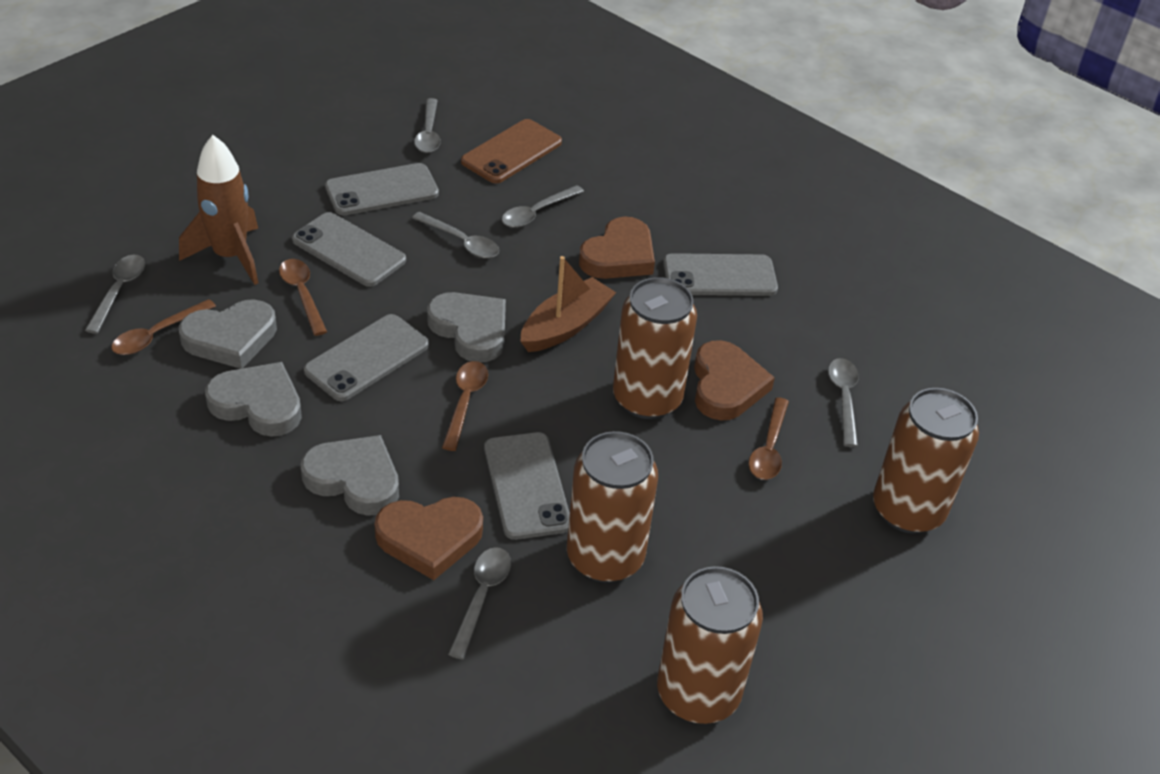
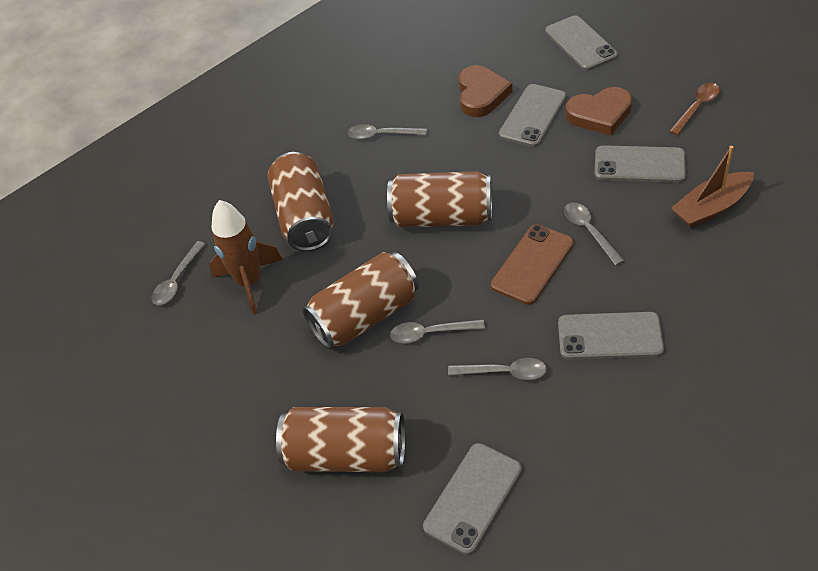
brown heart: 3 -> 2
brown spoon: 4 -> 1
grey heart: 4 -> 0
grey spoon: 6 -> 5

